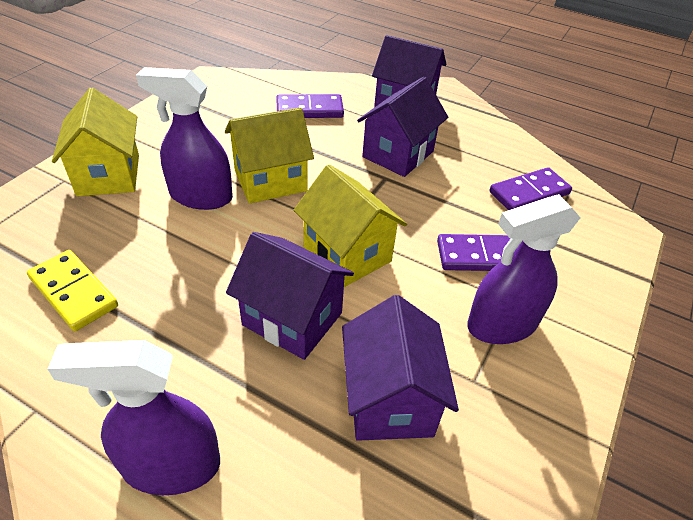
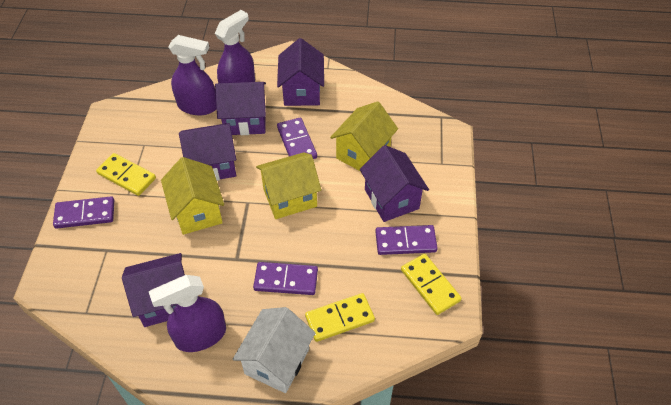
purple domino: 3 -> 4
purple house: 4 -> 5
white house: 0 -> 1
yellow domino: 1 -> 3

